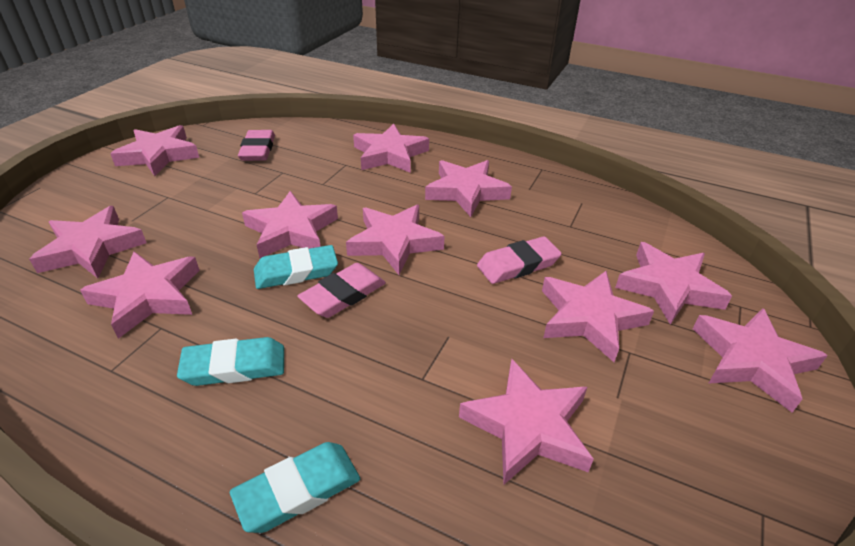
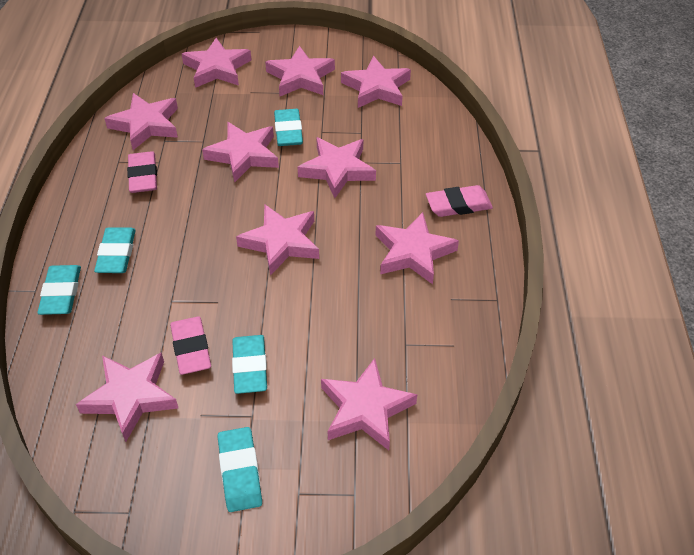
pink star: 11 -> 10
turquoise eraser: 3 -> 5

